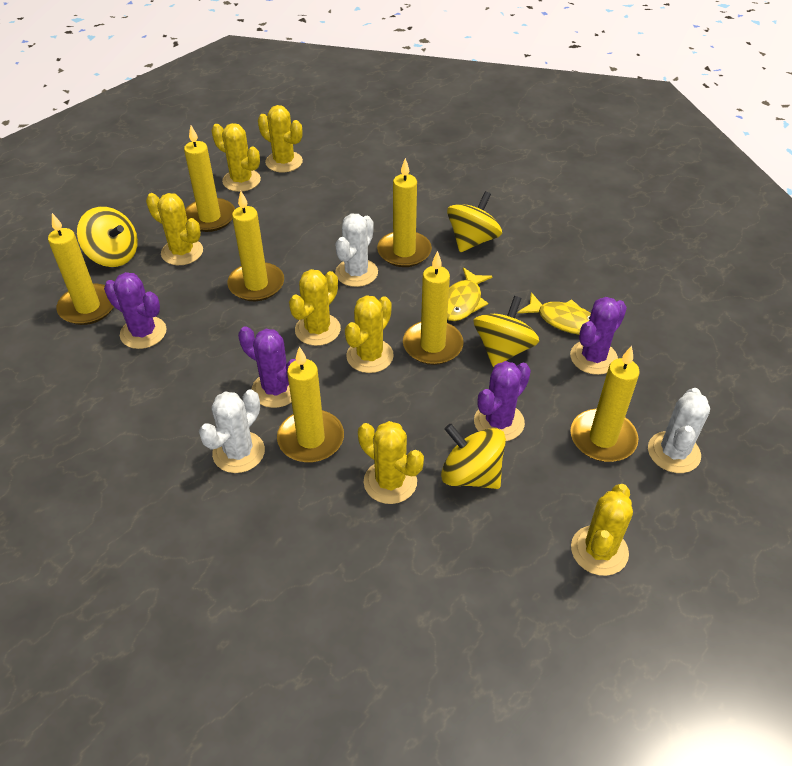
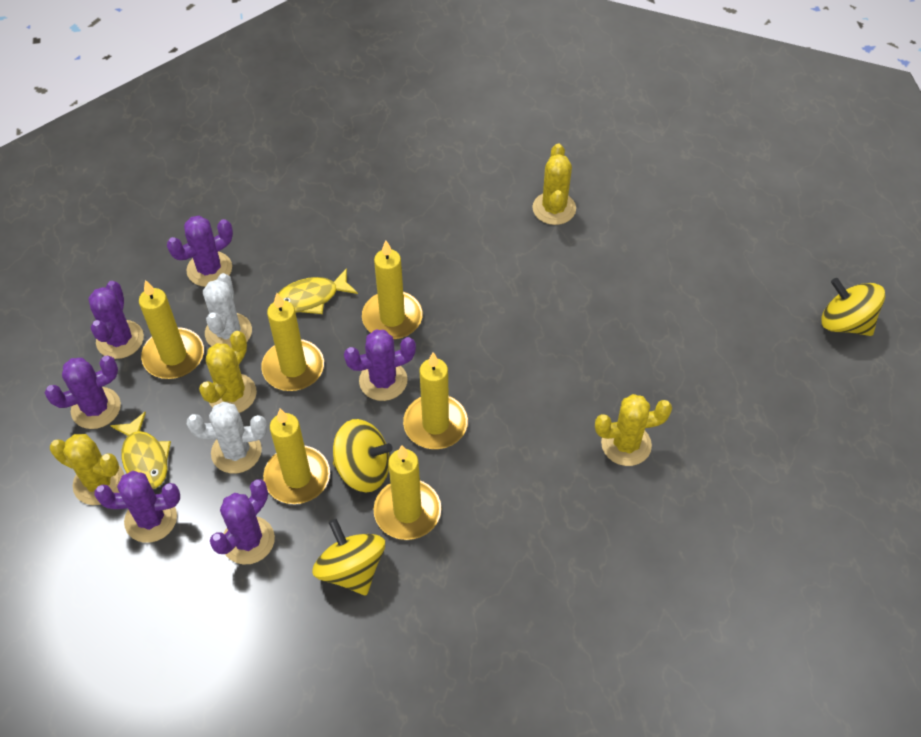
purple cactus: 4 -> 6
white cactus: 3 -> 2
yellow cactus: 7 -> 4
yellow candle: 7 -> 6
yellow spinning top: 4 -> 3

